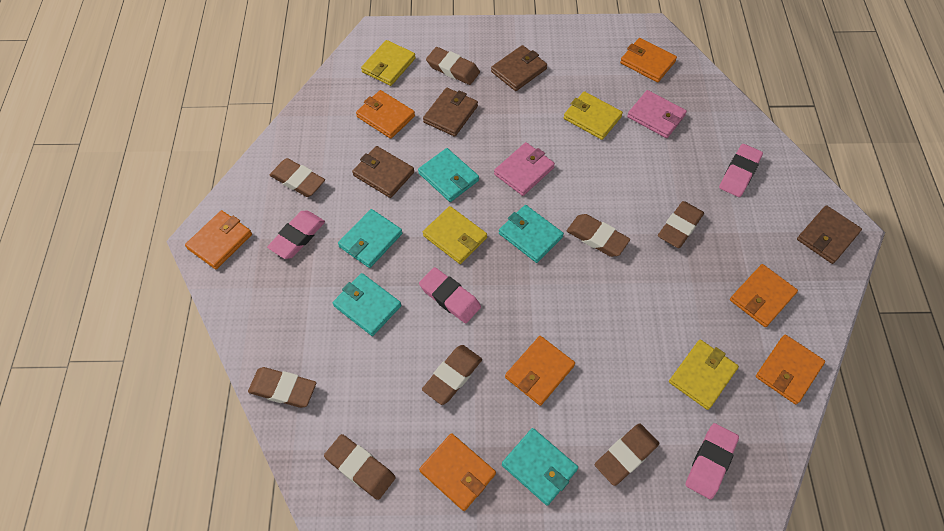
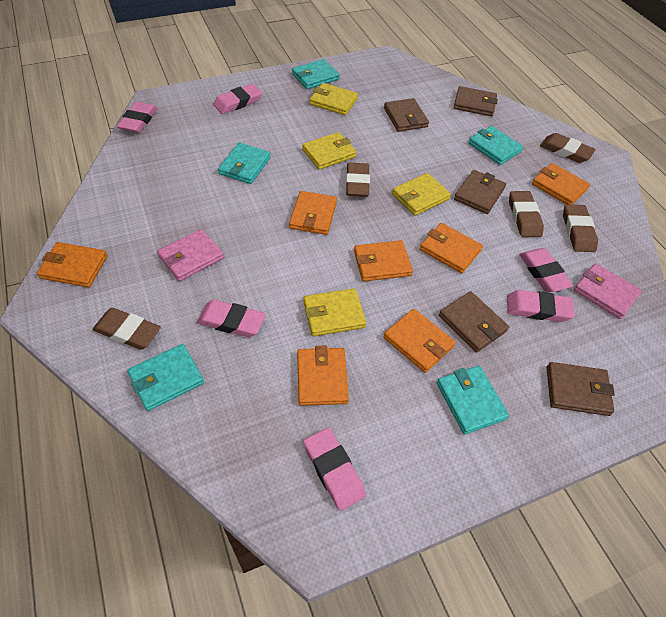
brown eraser: 8 -> 5
brown wallet: 4 -> 5
pink eraser: 4 -> 6

